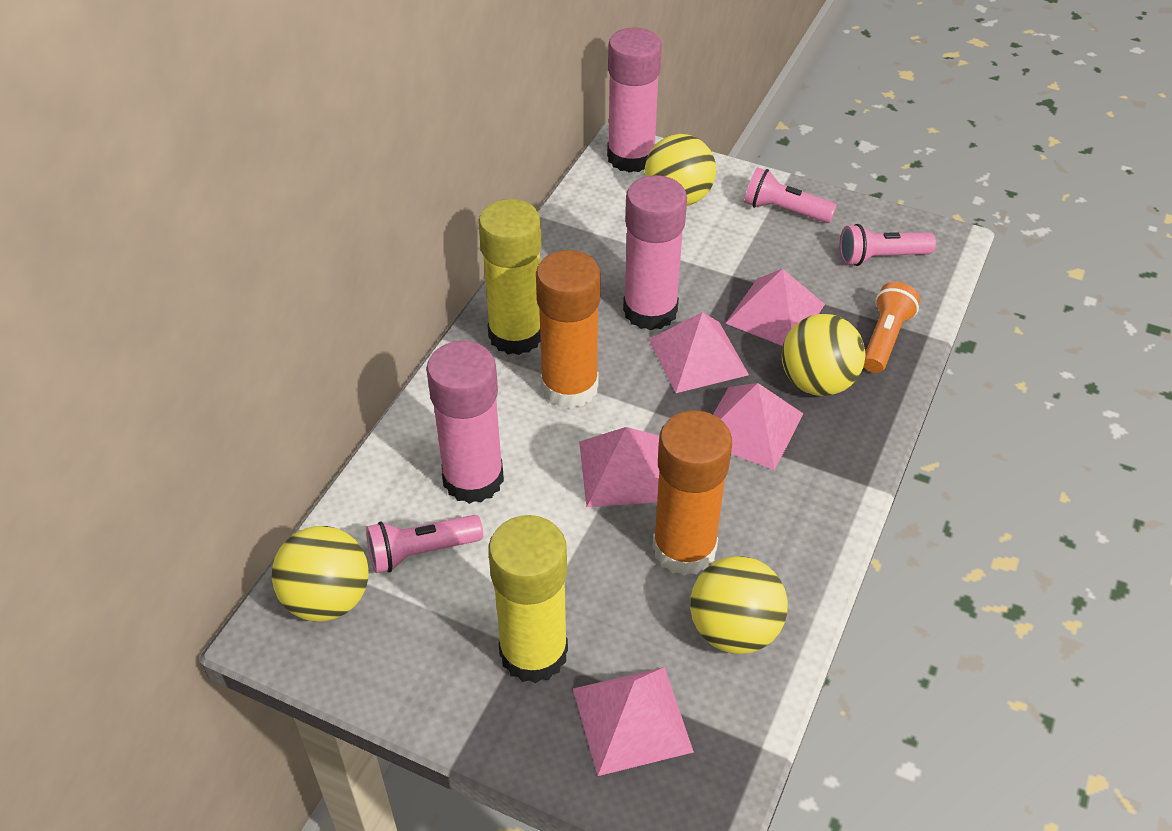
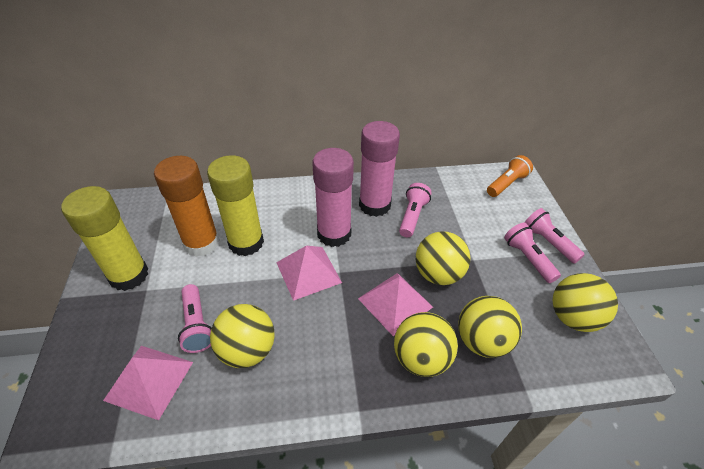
orange glue stick: 2 -> 1
pink flashlight: 3 -> 4
pink glue stick: 3 -> 2
pink pyramid: 5 -> 3
yellow ball: 4 -> 5

